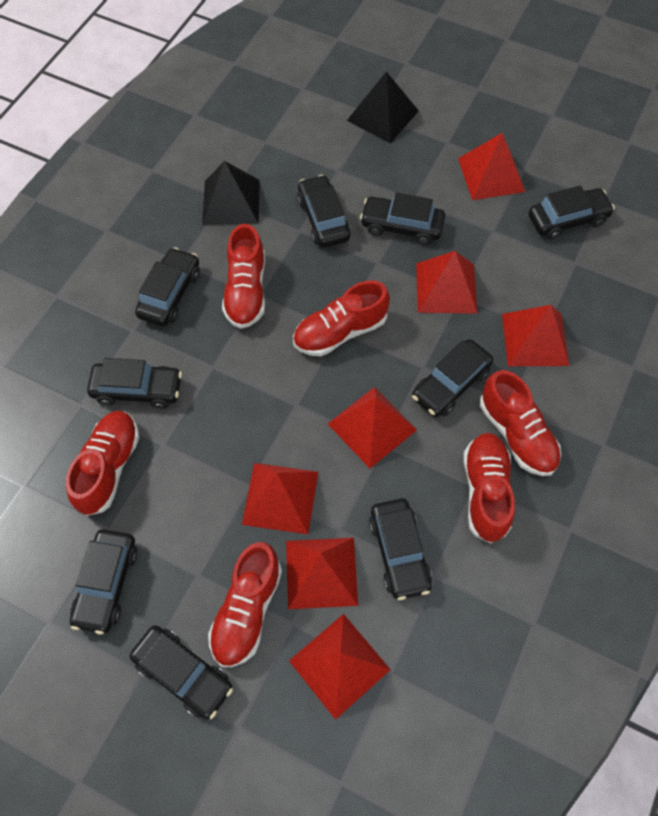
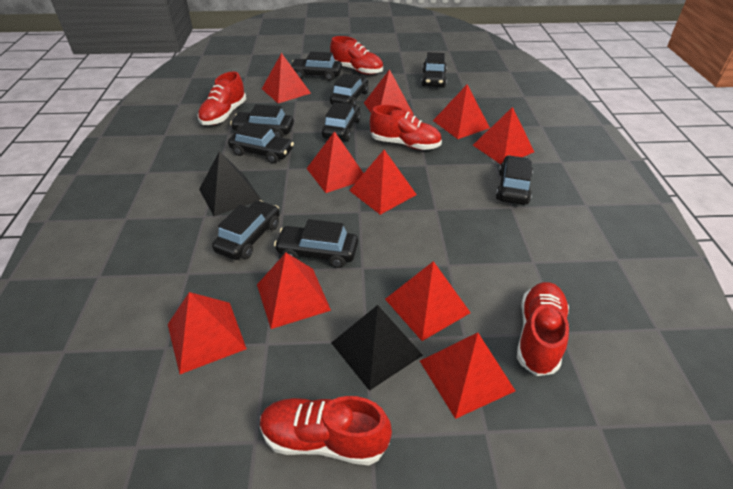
red pyramid: 7 -> 10
red shoe: 6 -> 5

